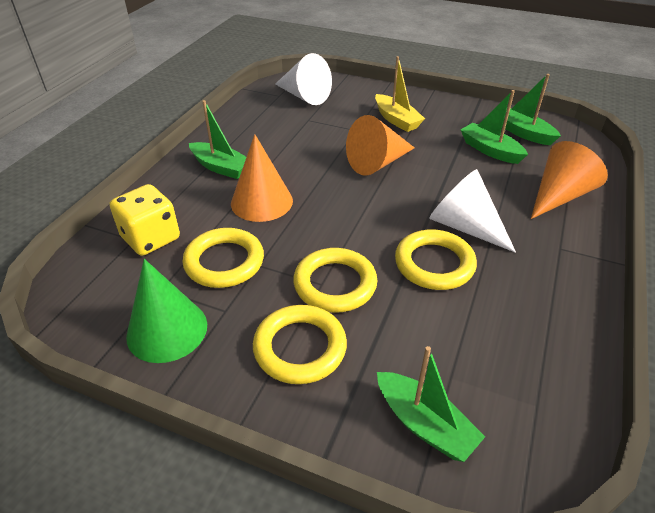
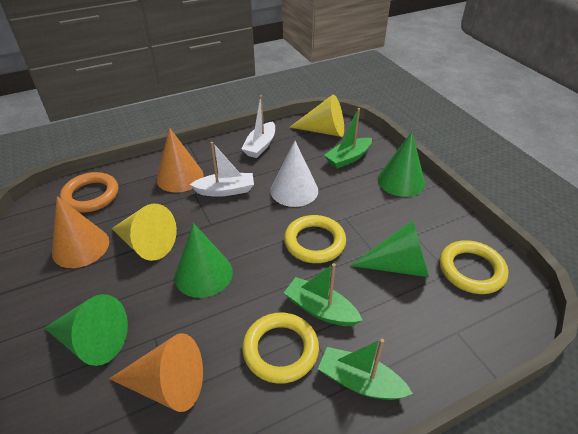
green boat: 4 -> 3
green cone: 1 -> 4
orange ring: 0 -> 1
white boat: 0 -> 2
white cone: 2 -> 1
yellow boat: 1 -> 0
yellow cone: 0 -> 2
yellow dice: 1 -> 0
yellow ring: 4 -> 3

